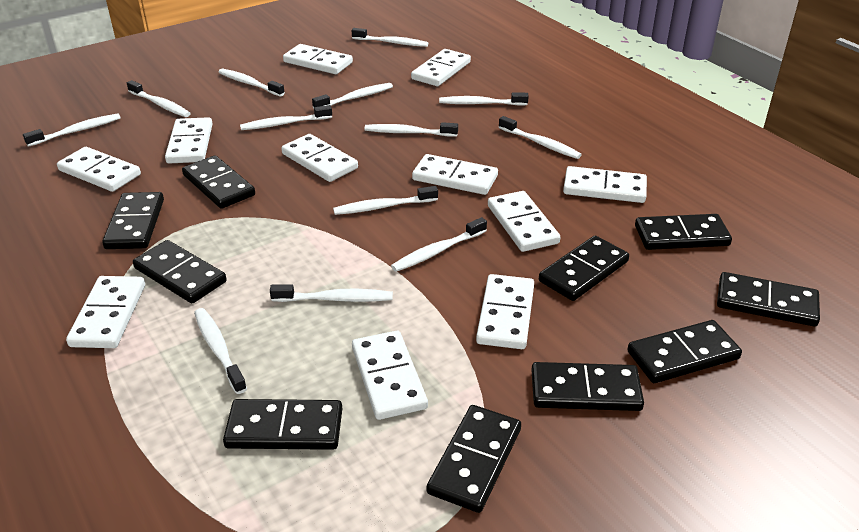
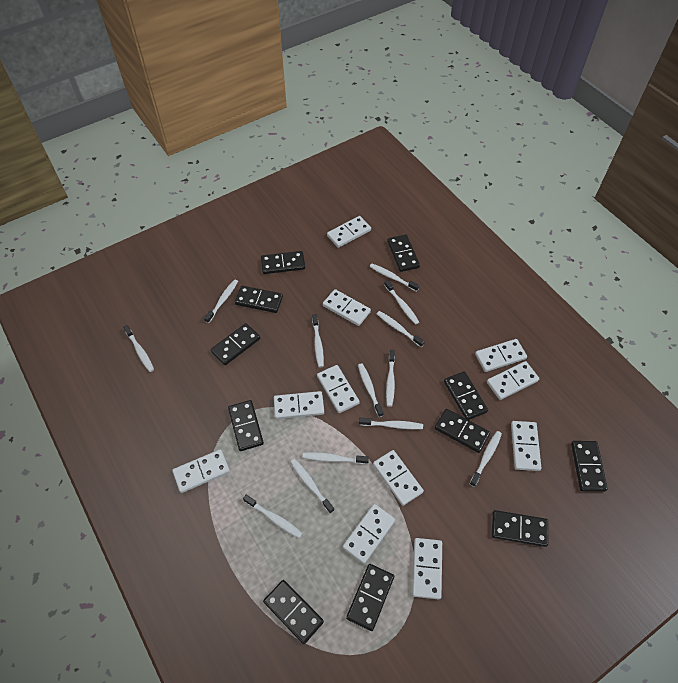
black domino: 10 -> 11

